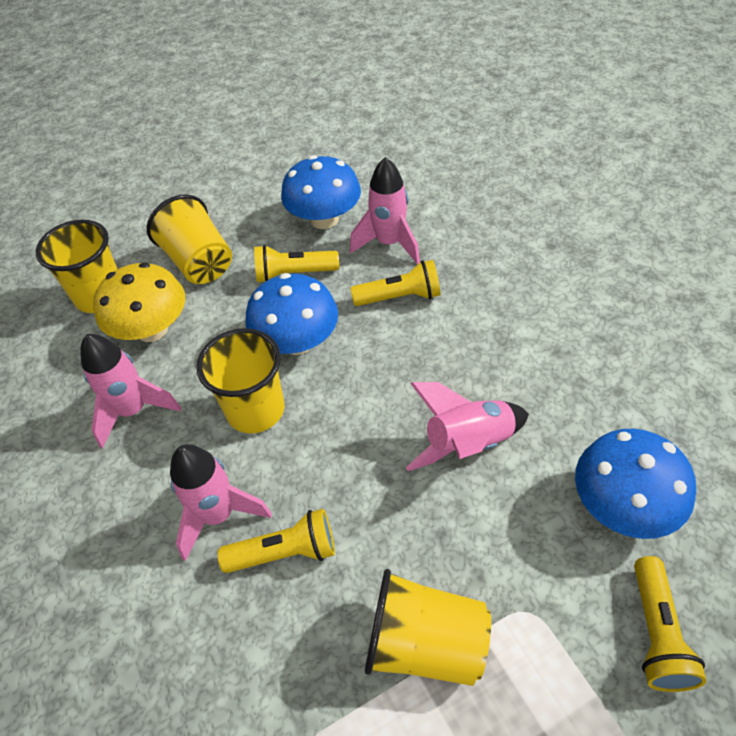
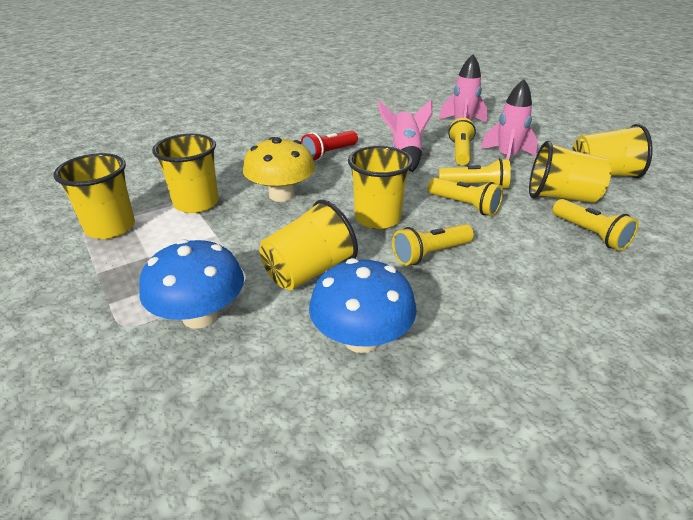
blue mushroom: 3 -> 2
pink rocket: 4 -> 3
red flashlight: 0 -> 1
yellow cup: 4 -> 6
yellow flashlight: 4 -> 5

